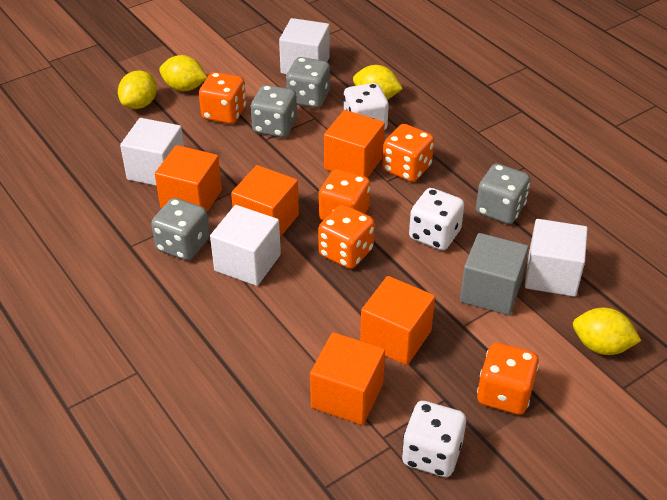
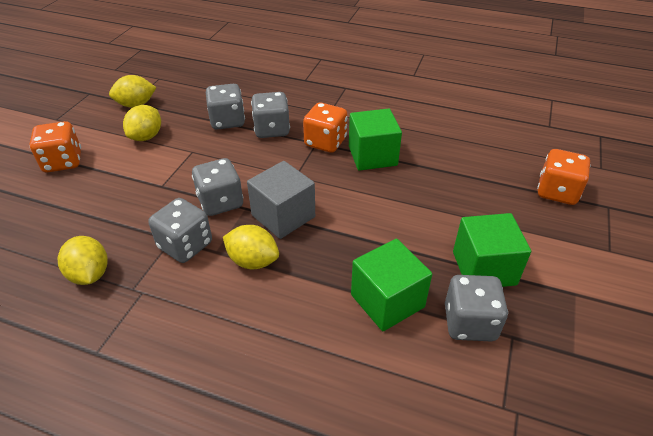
green cube: 0 -> 3
grey dice: 4 -> 5
orange cube: 5 -> 0
orange dice: 5 -> 3
white cube: 4 -> 0
white dice: 3 -> 0

